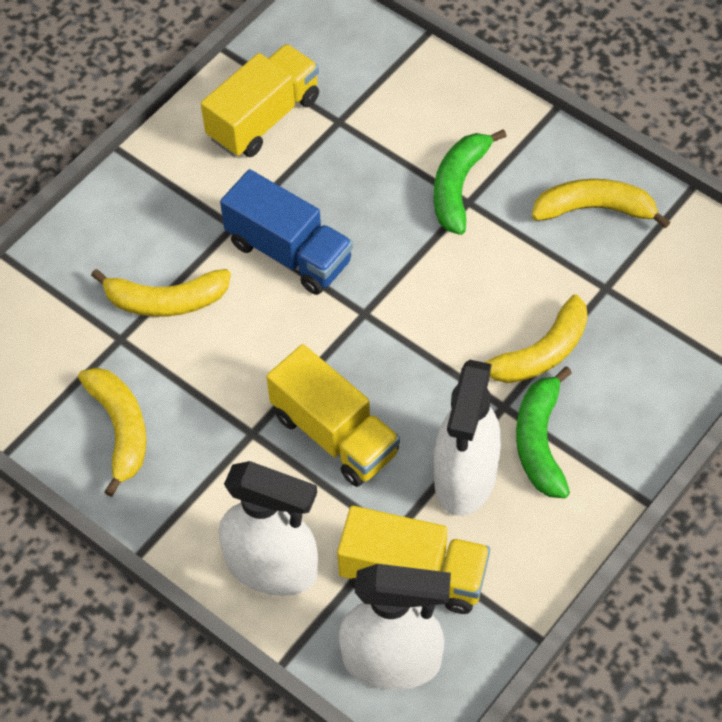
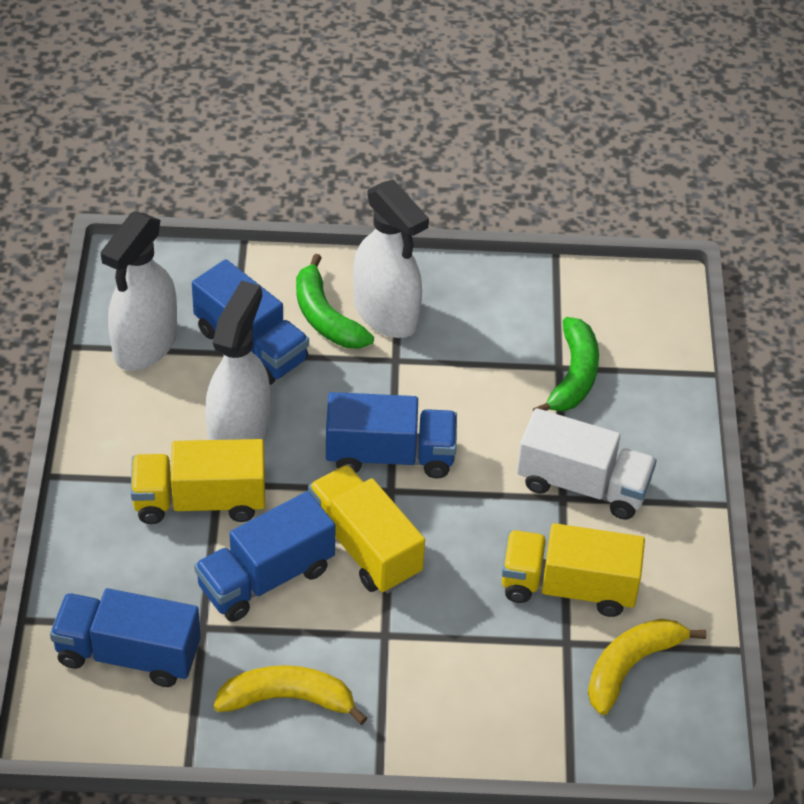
blue truck: 1 -> 4
white truck: 0 -> 1
yellow banana: 4 -> 2

